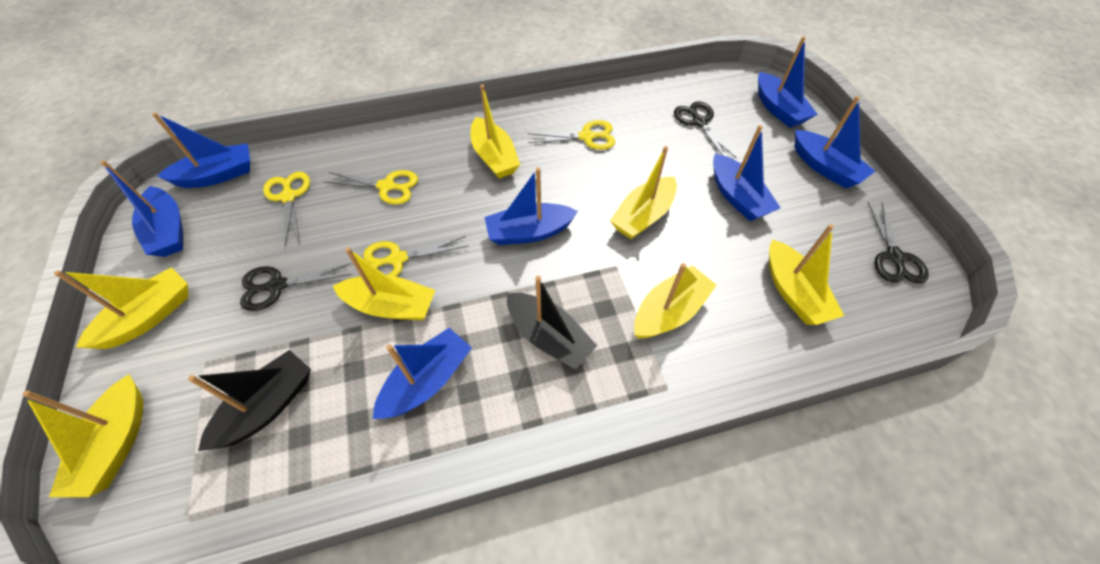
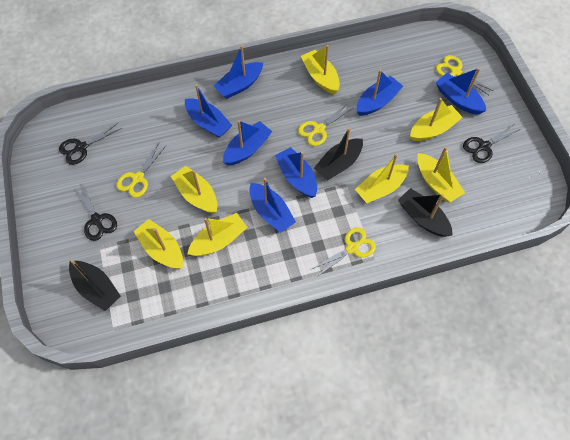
black boat: 2 -> 3

